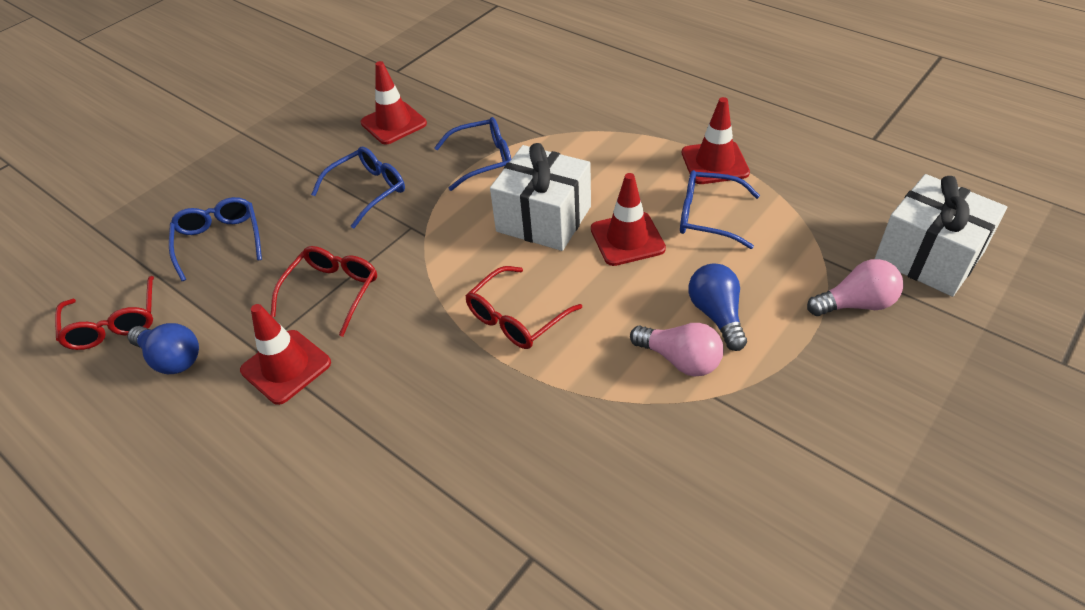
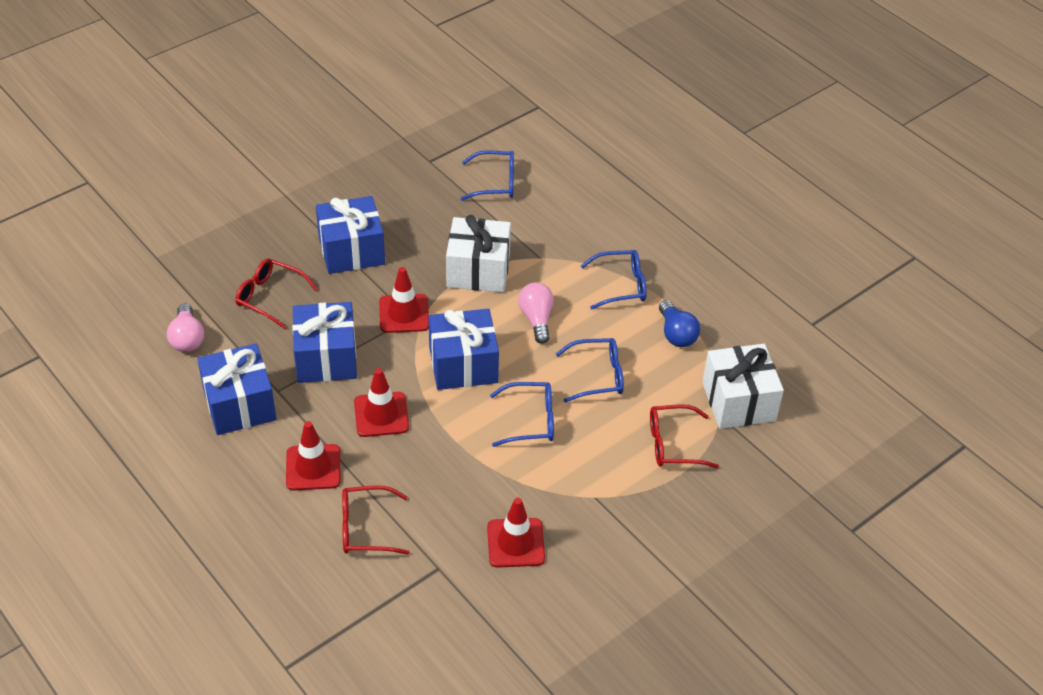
blue gift: 0 -> 4
blue light bulb: 2 -> 1

